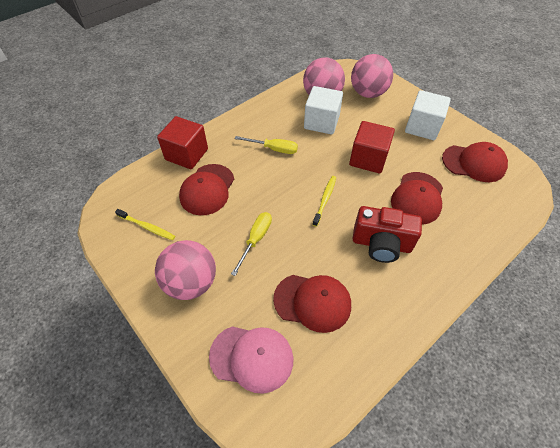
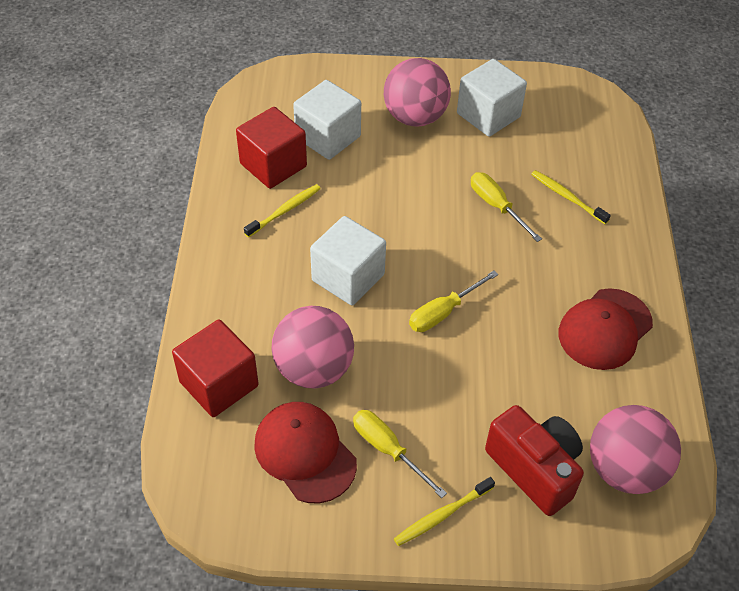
pink cap: 1 -> 0
red cap: 4 -> 2
white cube: 2 -> 3
yellow screwdriver: 2 -> 3
yellow toothbrush: 2 -> 3

